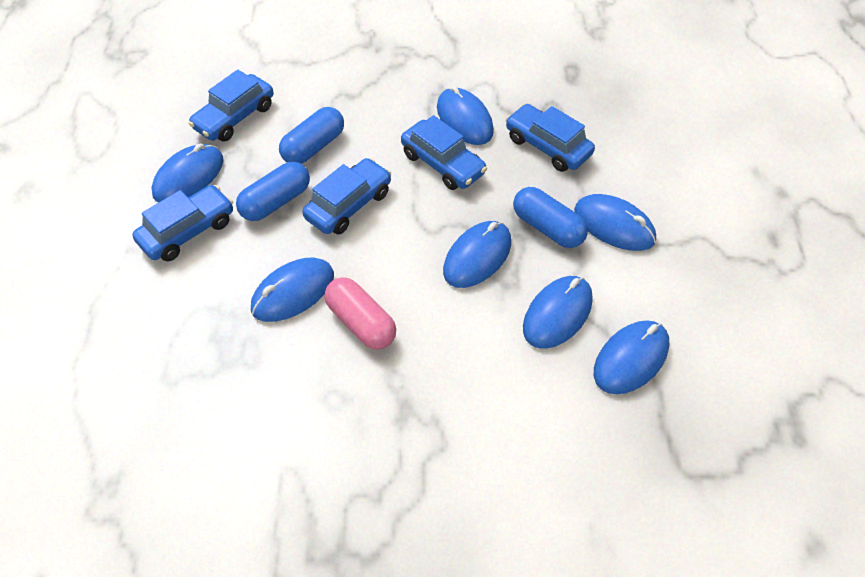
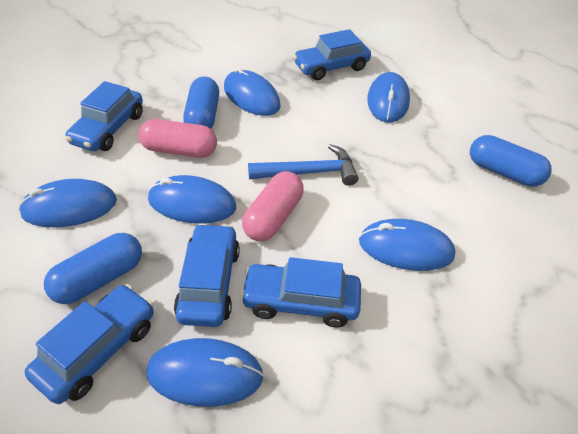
blue hammer: 0 -> 1
blue mouse: 7 -> 6
pink capsule: 1 -> 2

